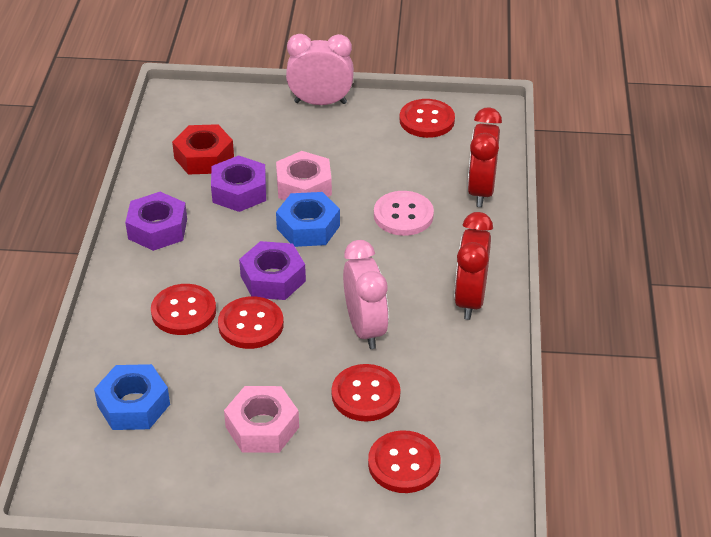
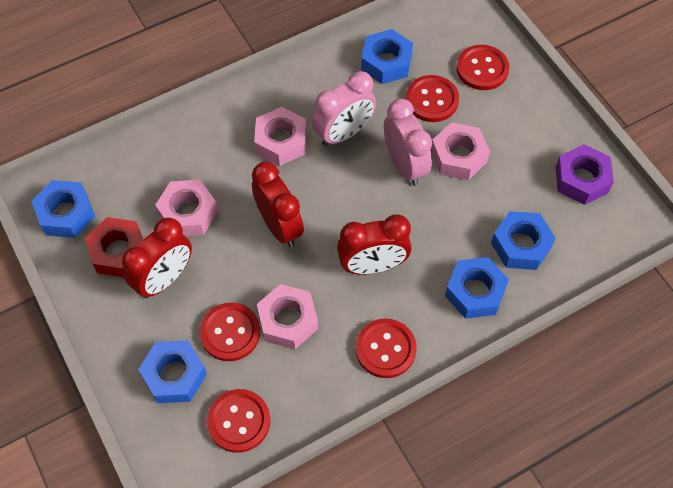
blue nut: 2 -> 5
pink button: 1 -> 0
pink nut: 2 -> 4
purple nut: 3 -> 1
red clock: 2 -> 3

